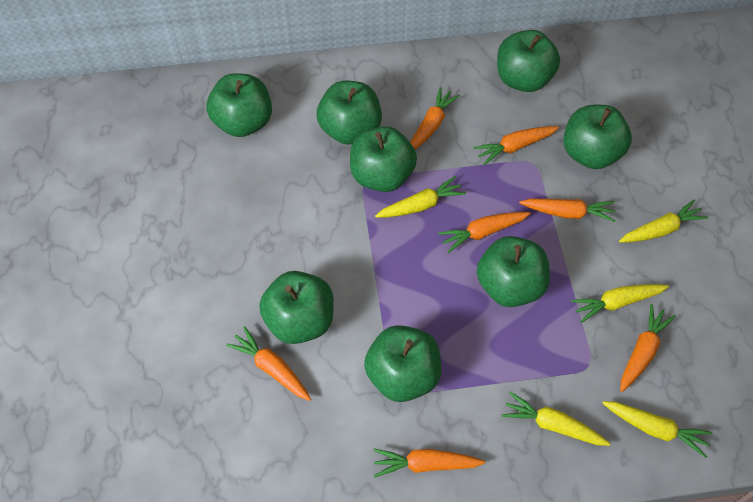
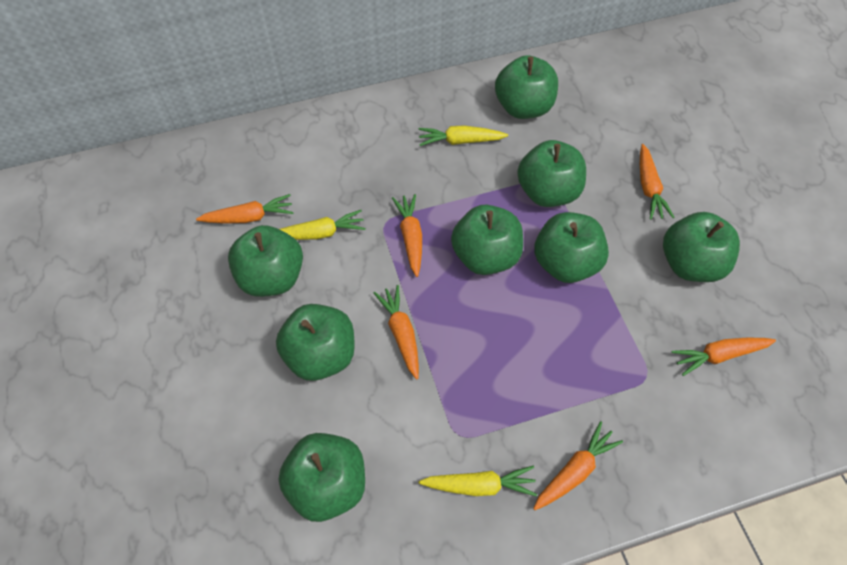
orange carrot: 7 -> 6
yellow carrot: 5 -> 3

